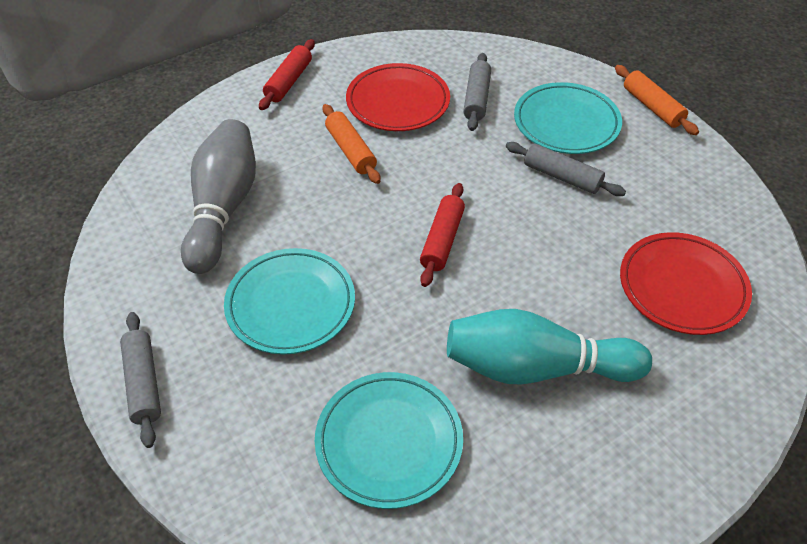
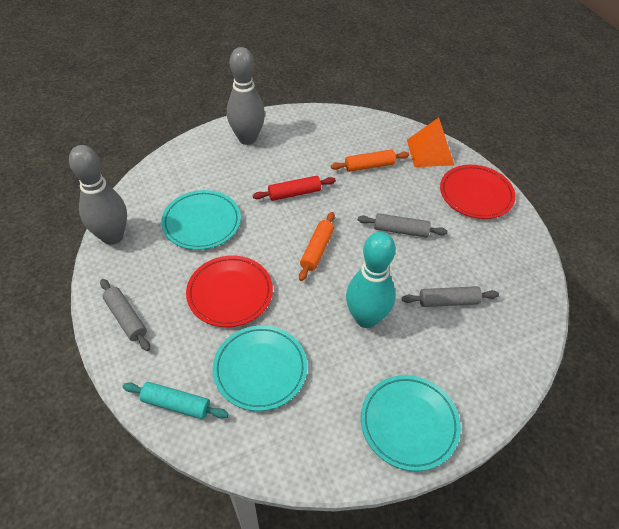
grey bowling pin: 1 -> 2
orange pyramid: 0 -> 1
red rolling pin: 2 -> 1
turquoise rolling pin: 0 -> 1

